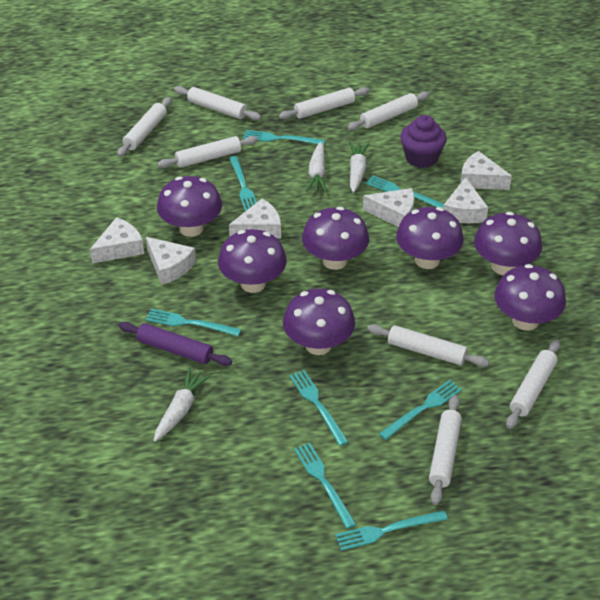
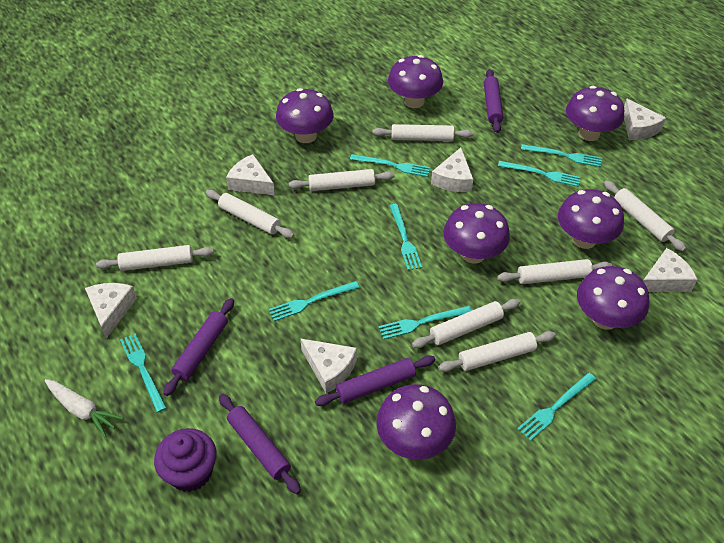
purple rolling pin: 1 -> 4
white carrot: 3 -> 1

